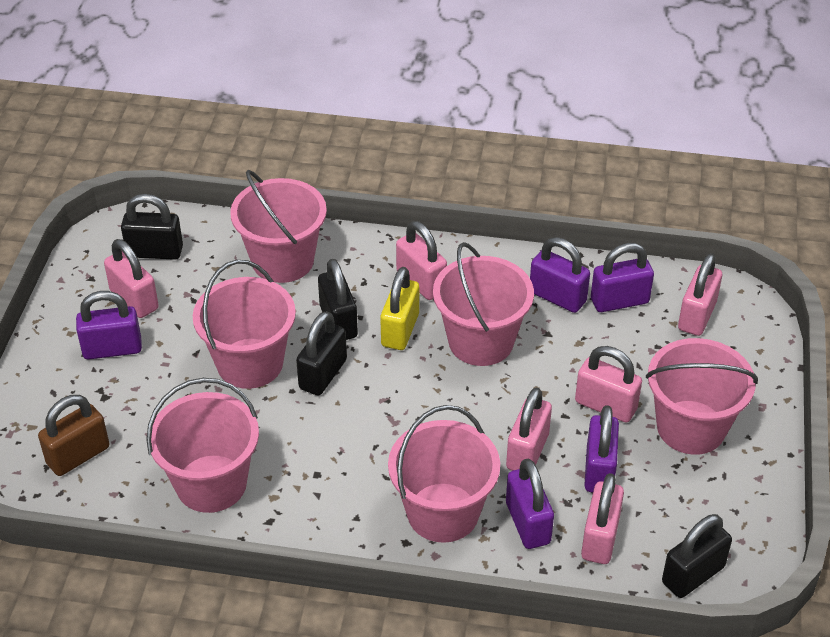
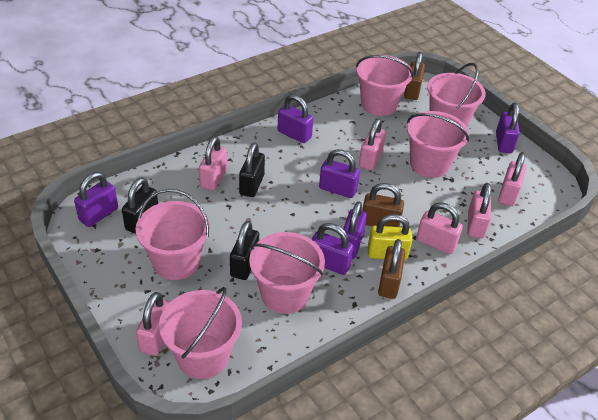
black padlock: 4 -> 3
brown padlock: 1 -> 3
purple padlock: 5 -> 6

